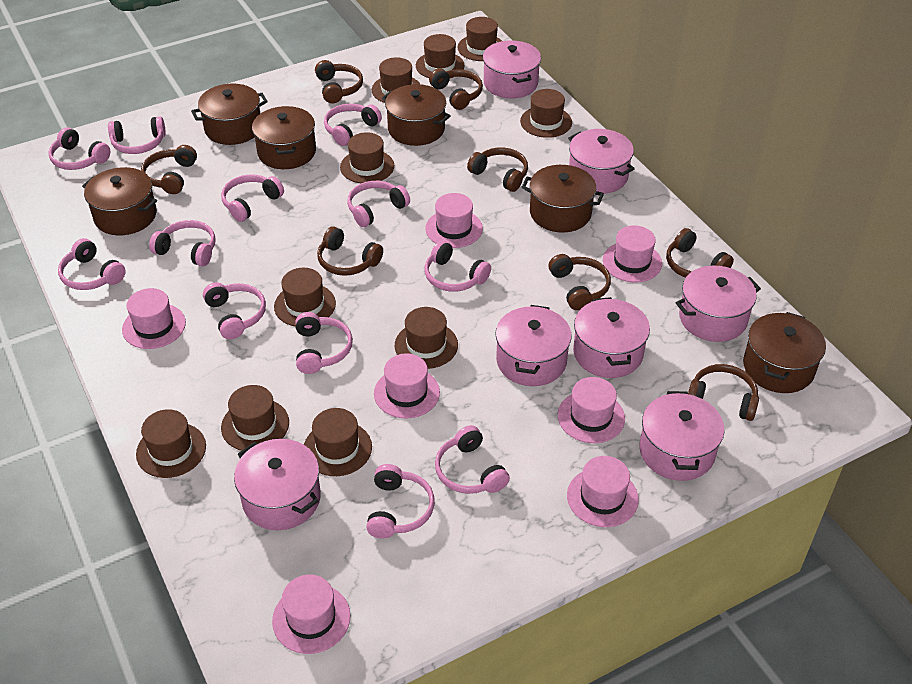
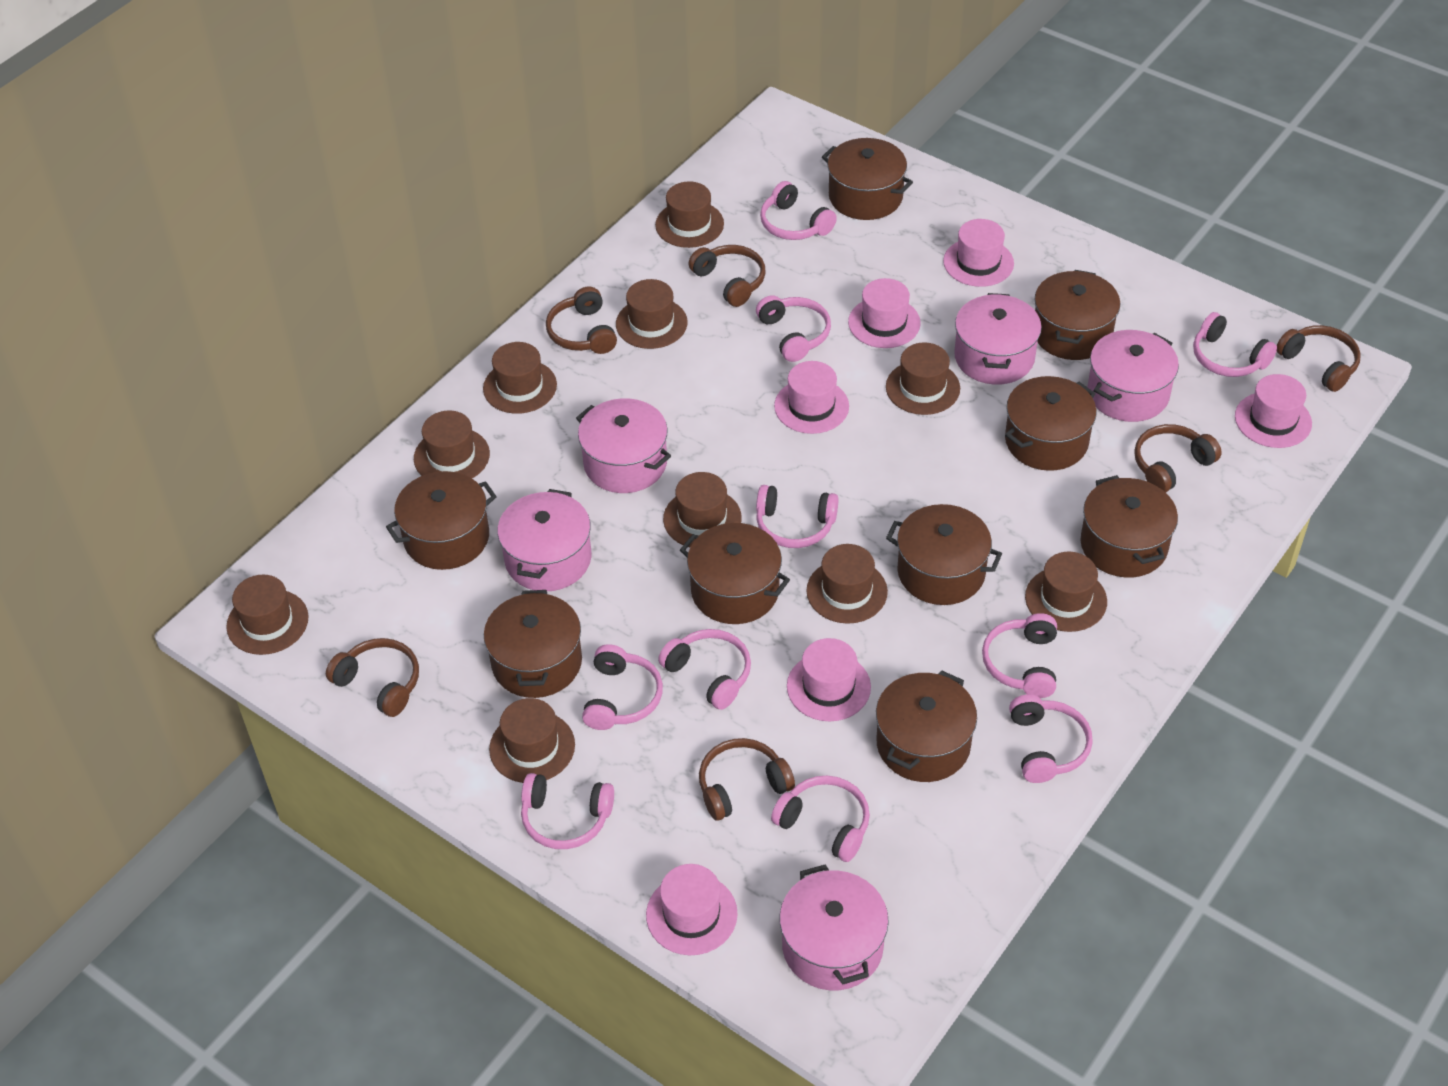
brown headphones: 8 -> 6
brown pot: 6 -> 9
pink hat: 7 -> 6
pink headphones: 12 -> 10
pink pot: 7 -> 5

